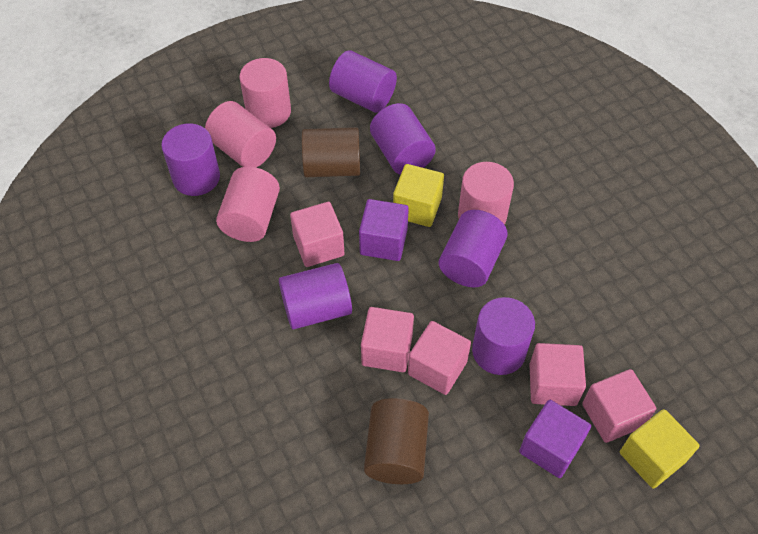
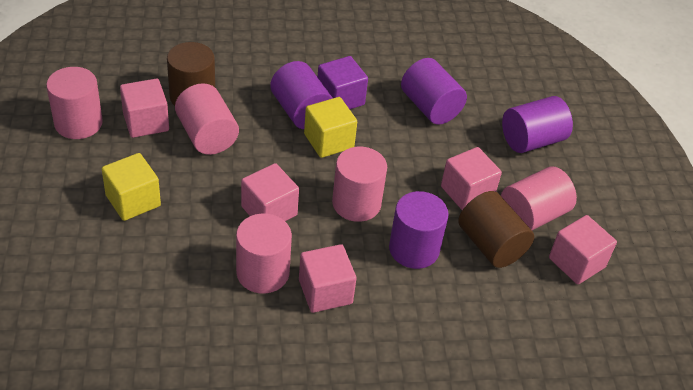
pink cylinder: 4 -> 5
purple cube: 2 -> 1
purple cylinder: 6 -> 4

